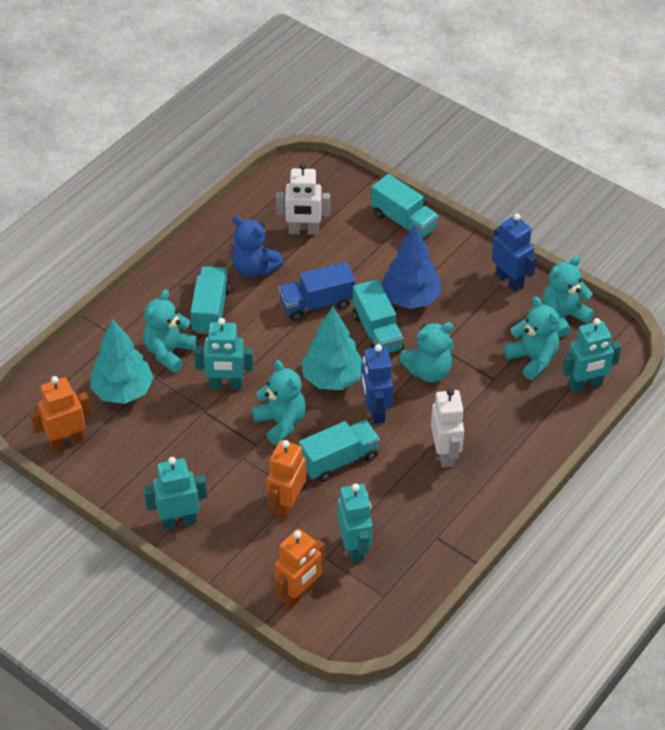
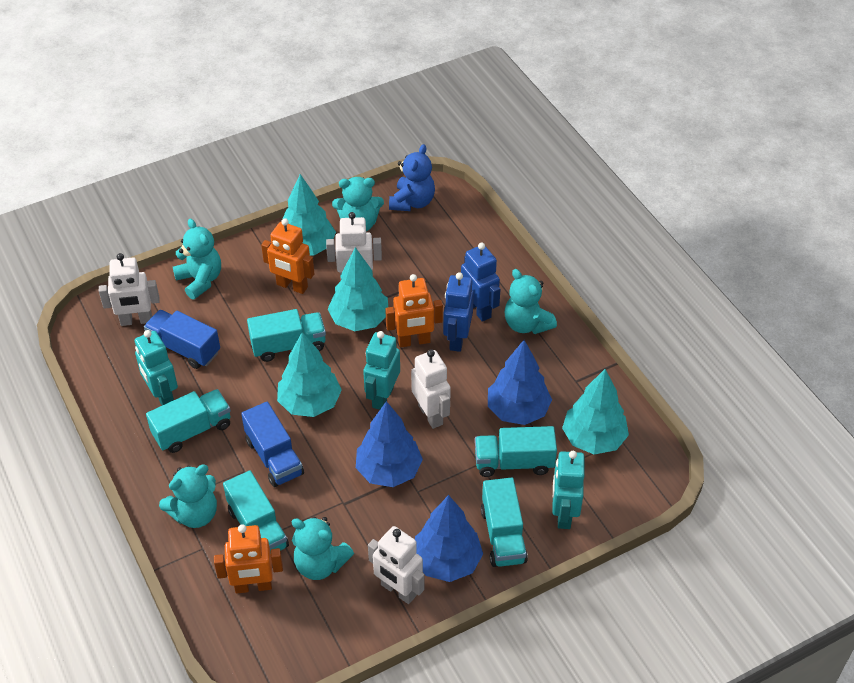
blue tree: 1 -> 3
blue truck: 1 -> 2
turquoise robot: 4 -> 3
turquoise tree: 2 -> 4
turquoise truck: 4 -> 5
white robot: 2 -> 4

